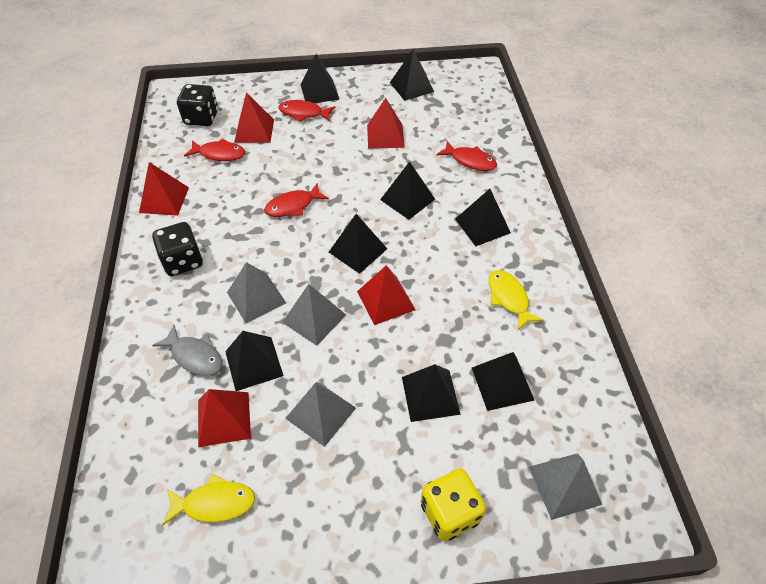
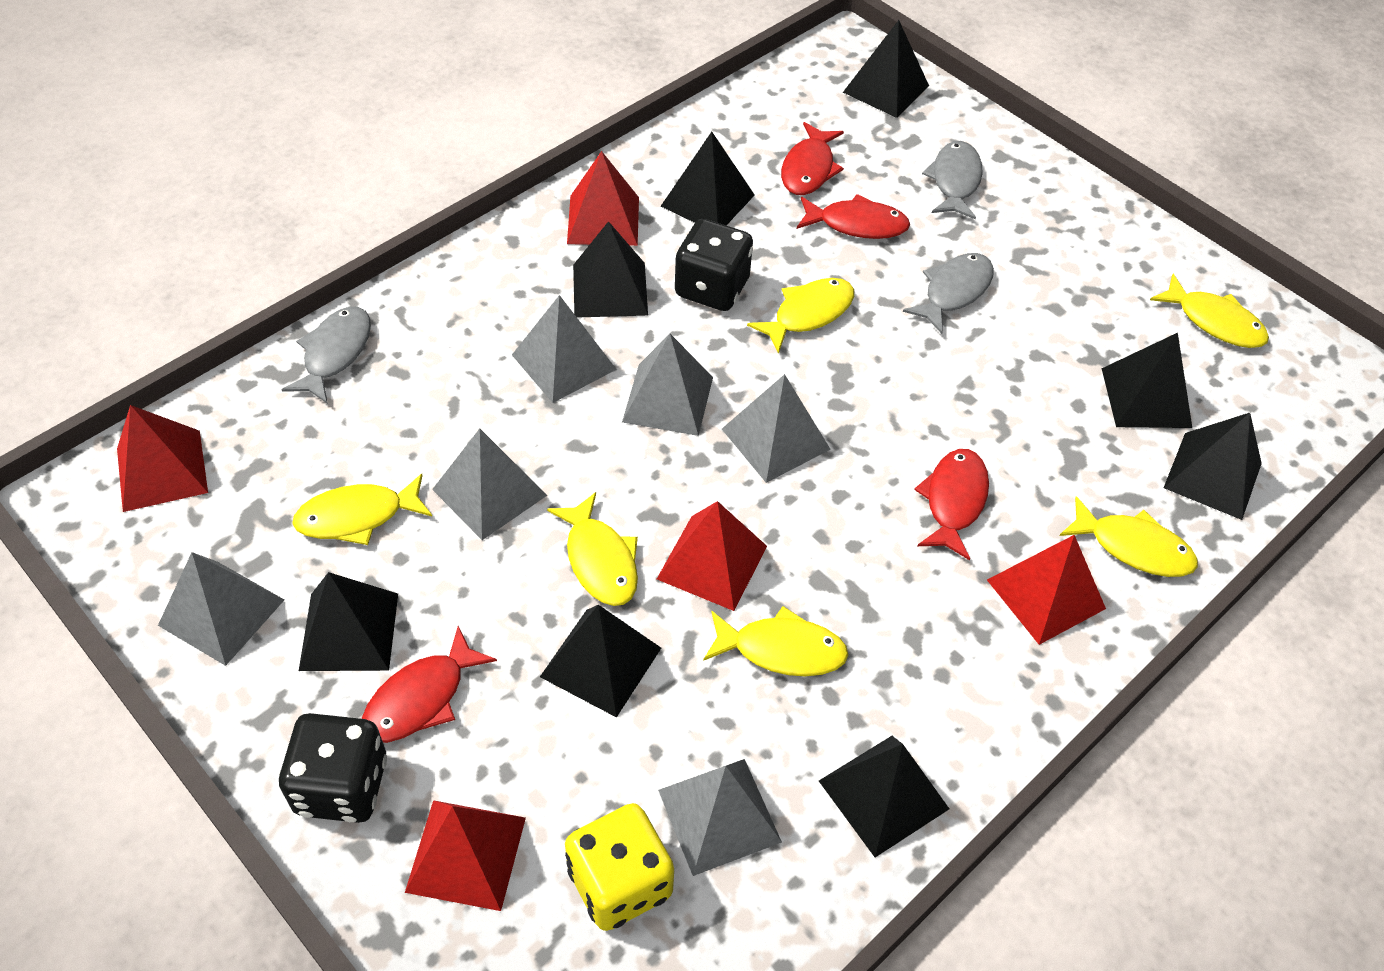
grey fish: 1 -> 3
grey pyramid: 4 -> 6
yellow fish: 2 -> 6

